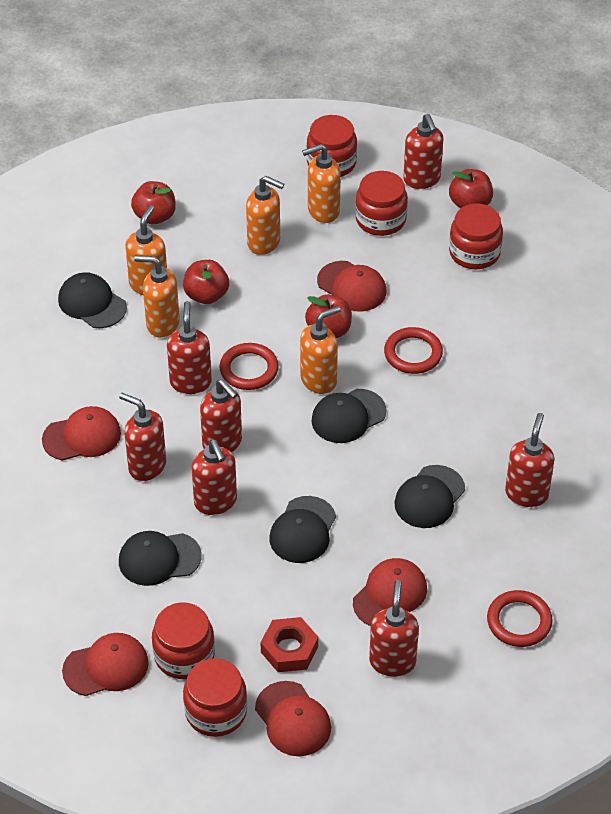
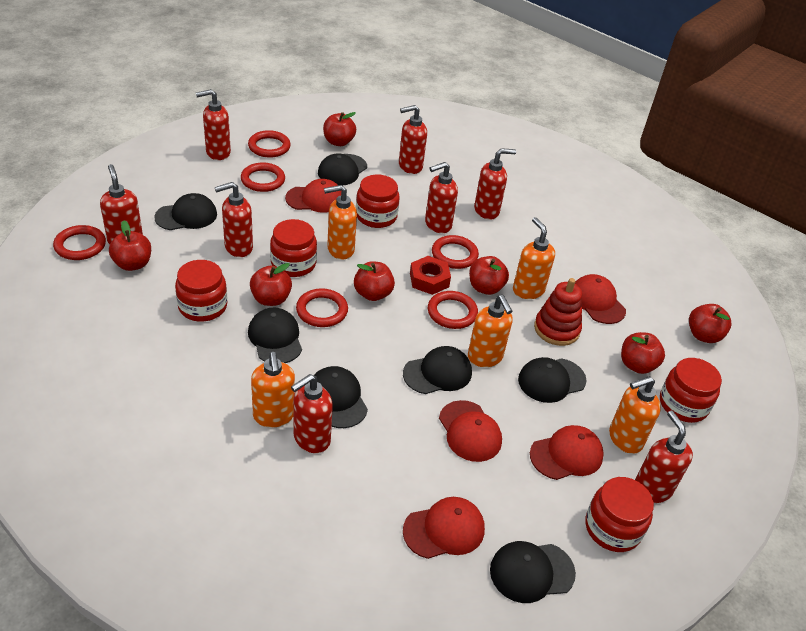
black cap: 5 -> 7
red apple: 4 -> 7
red ring: 3 -> 6
red soap dispenser: 7 -> 8
red stacking toy: 0 -> 1

